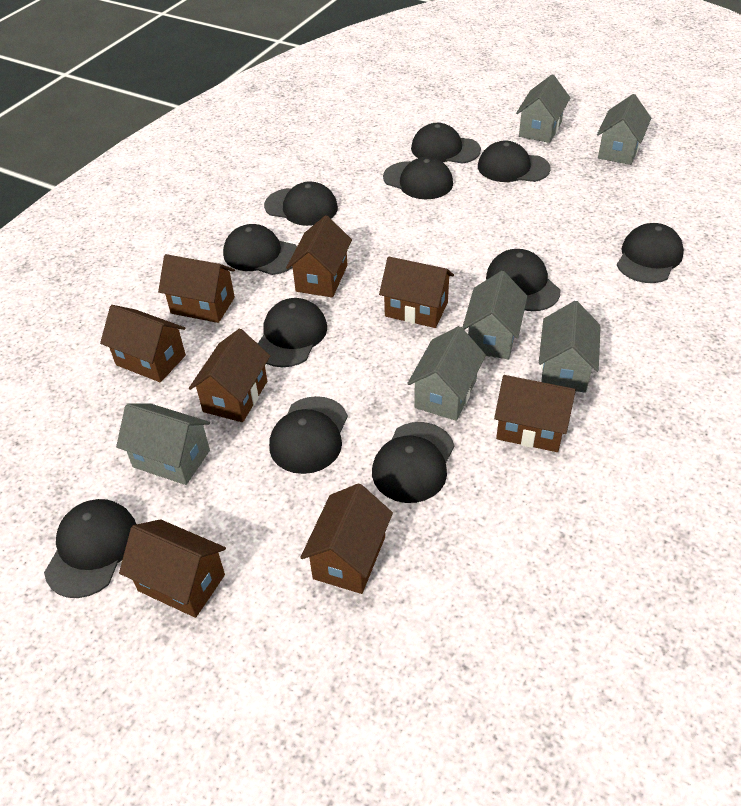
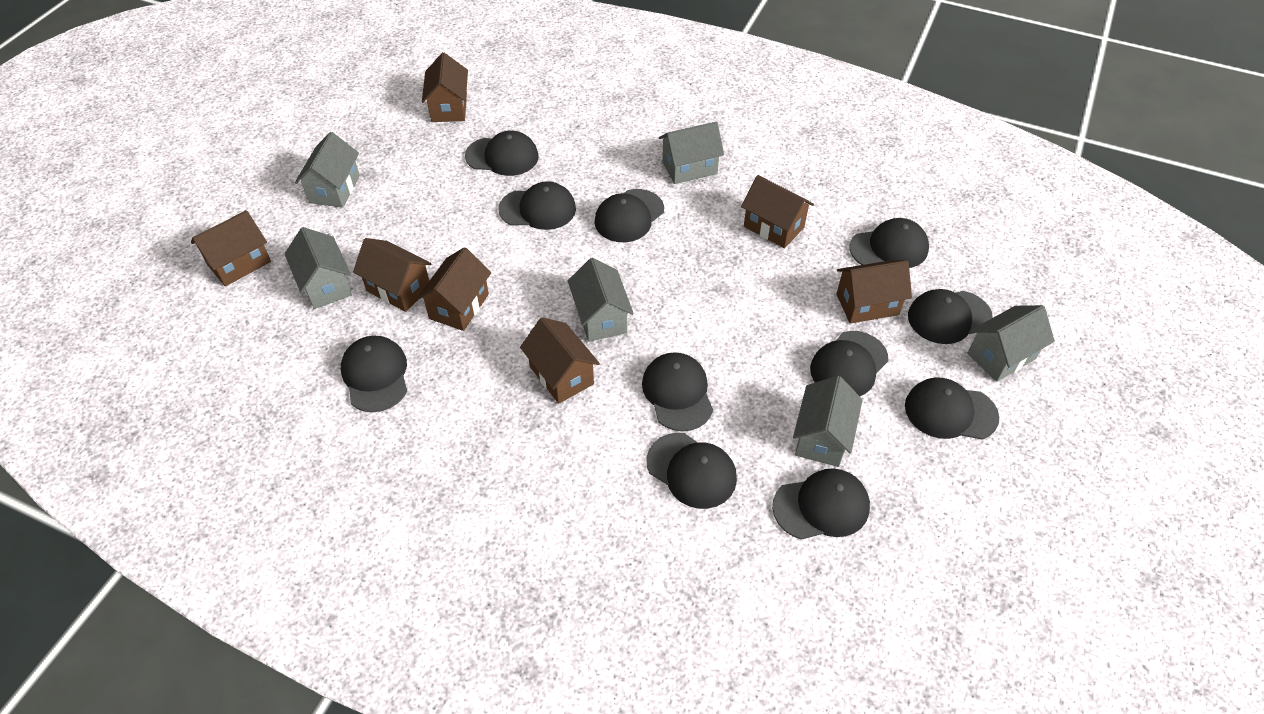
brown house: 8 -> 7

